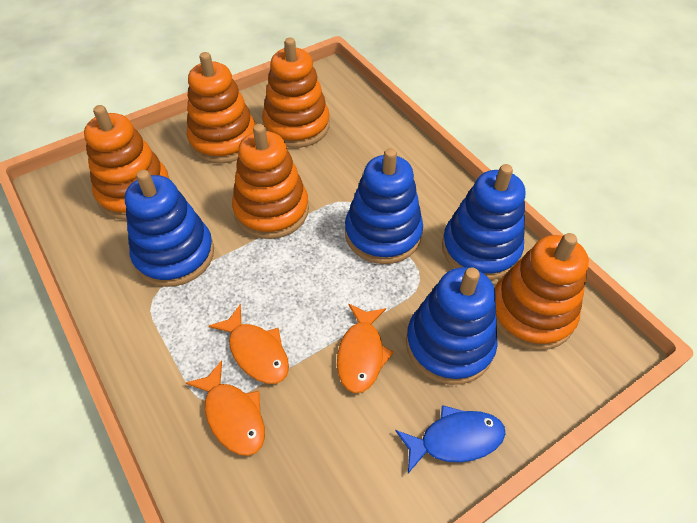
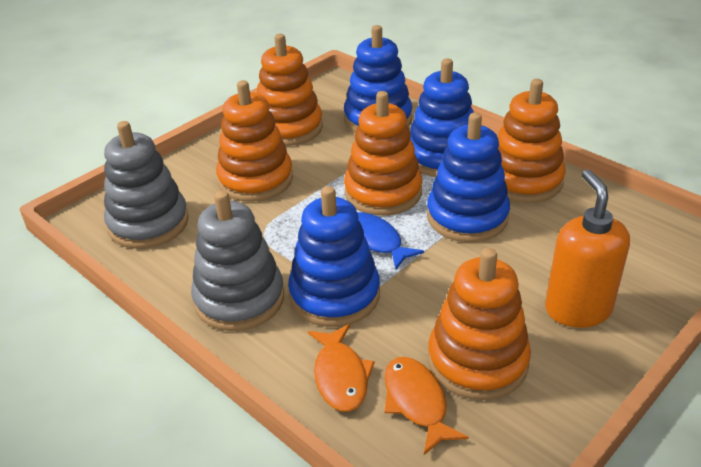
grey stacking toy: 0 -> 2
orange fish: 3 -> 2
orange soap dispenser: 0 -> 1

